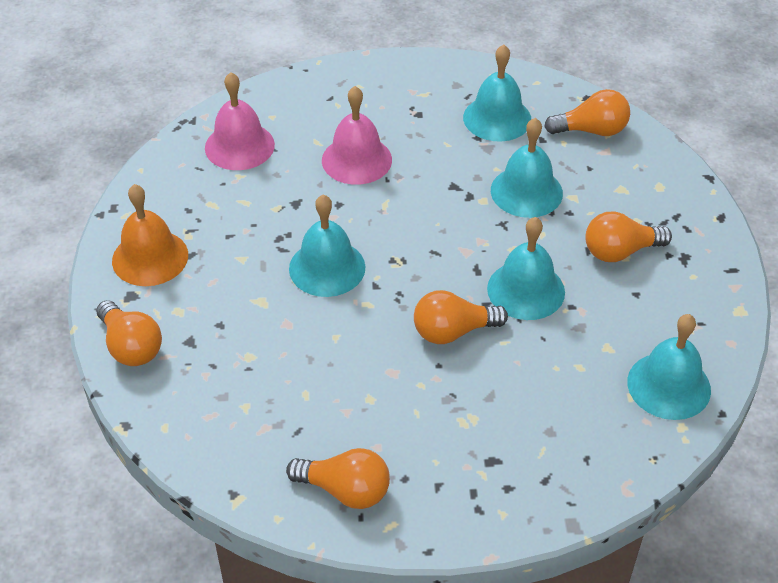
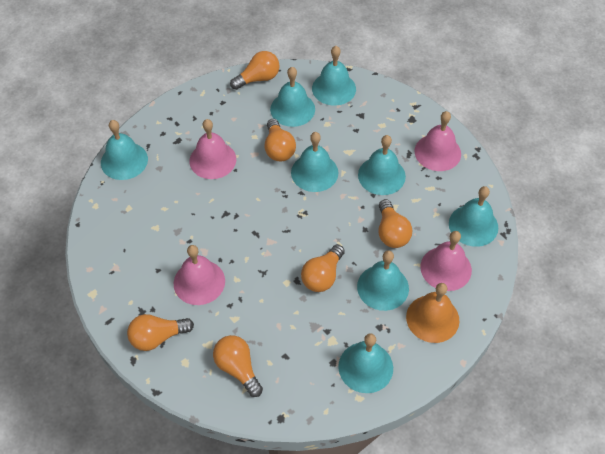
orange light bulb: 5 -> 6
pink bell: 2 -> 4
turquoise bell: 5 -> 8

